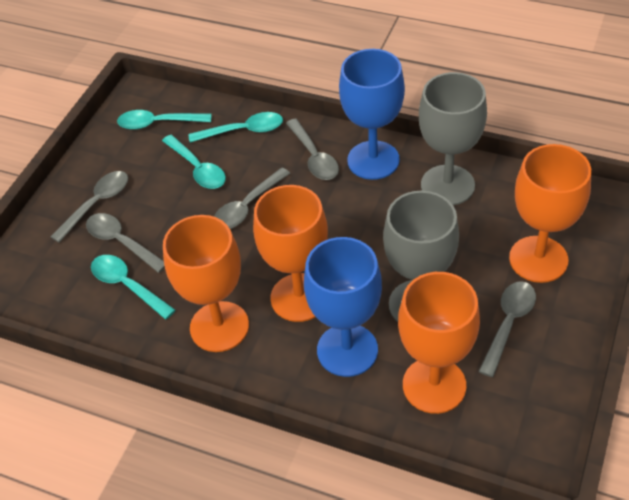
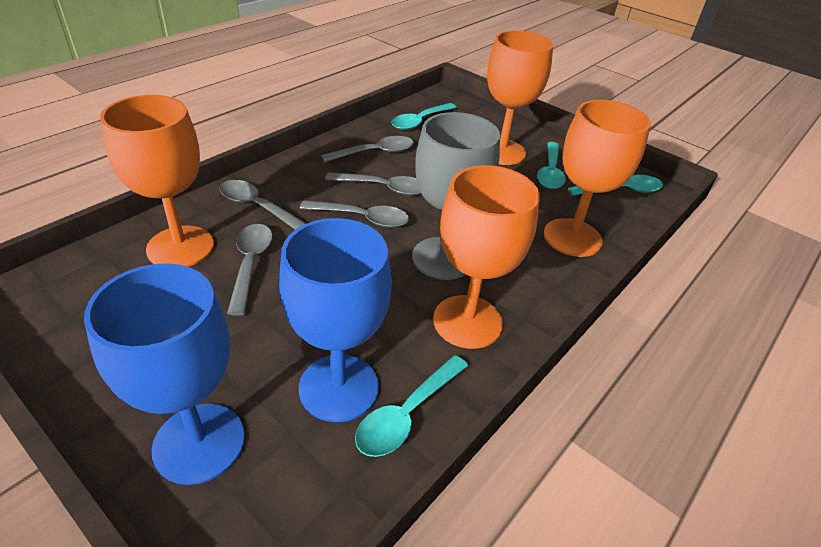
grey goblet: 2 -> 1

